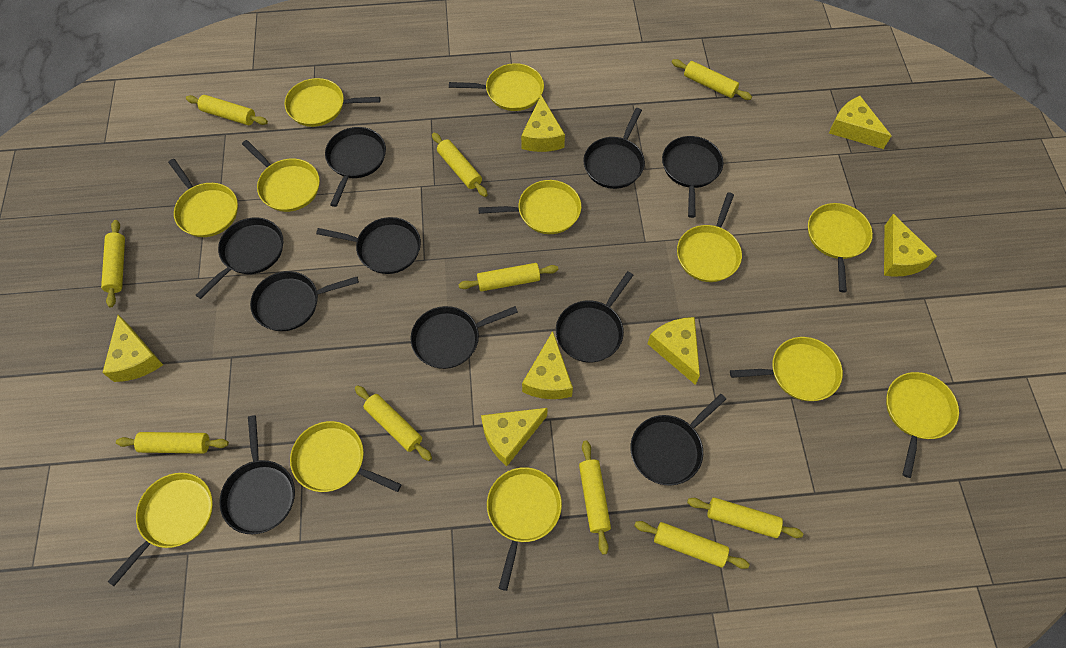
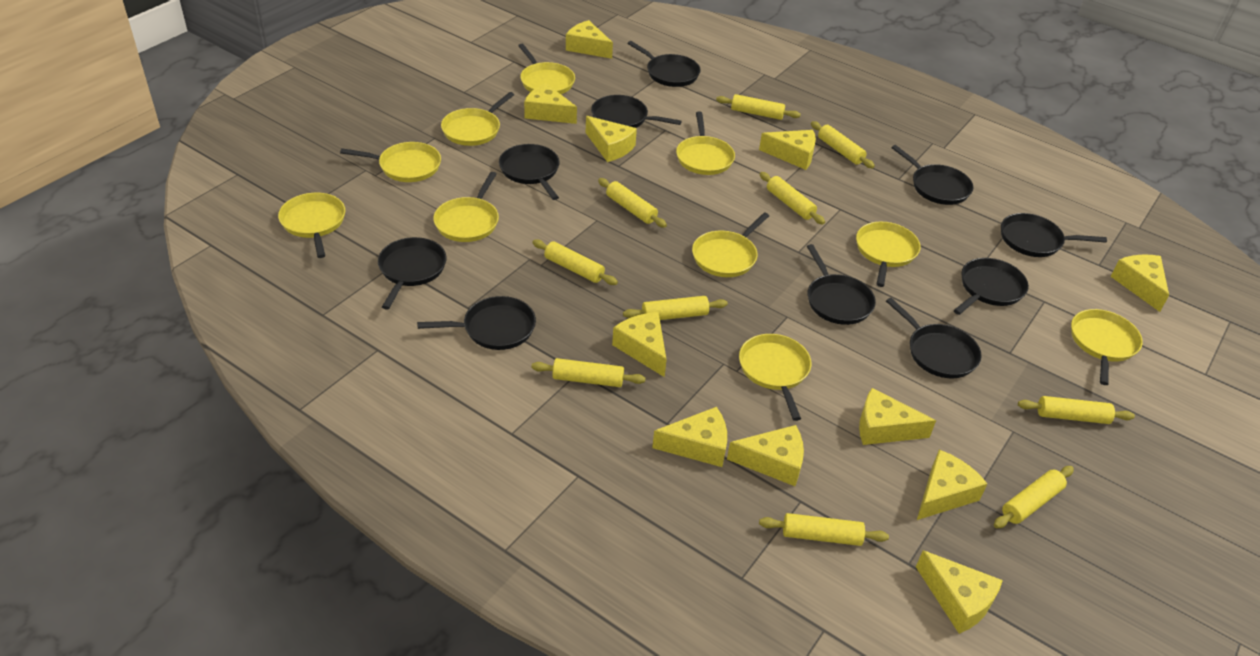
yellow cheese: 7 -> 11
yellow pan: 12 -> 10

